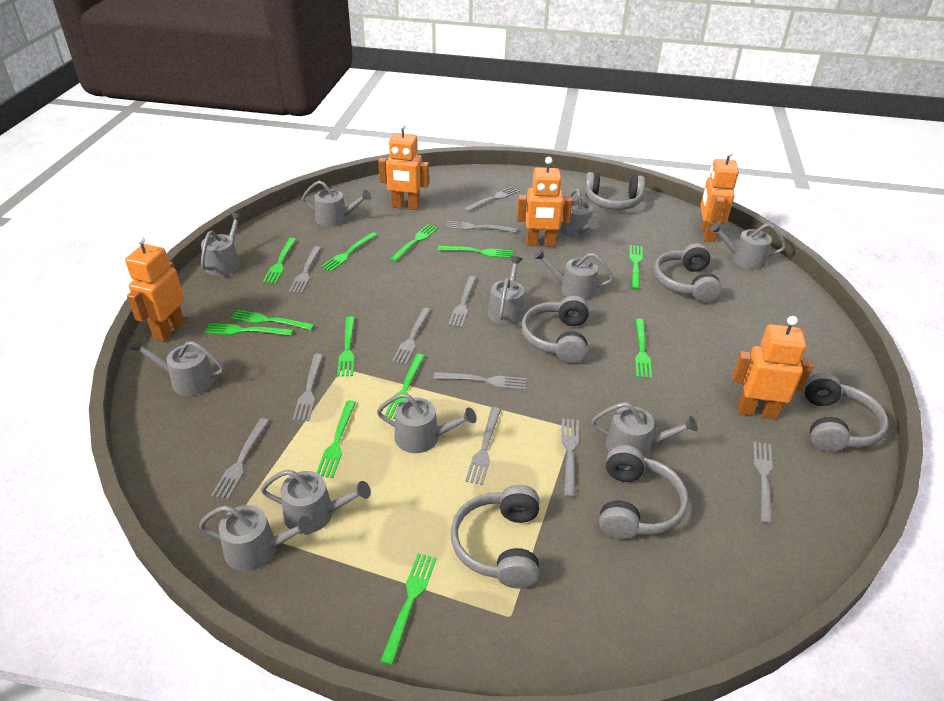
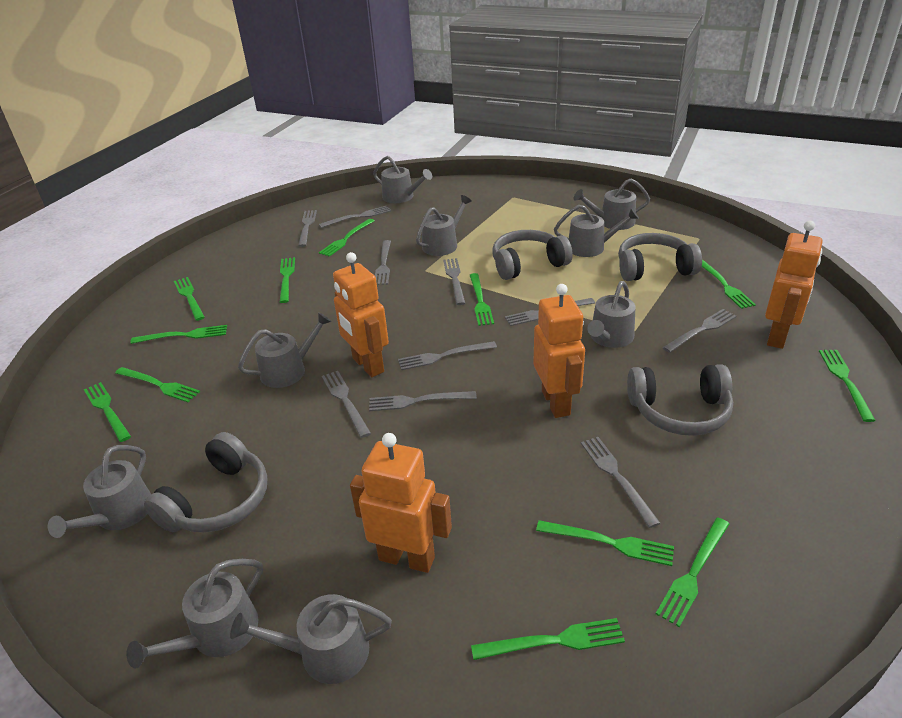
grey fork: 11 -> 10
grey headphones: 6 -> 4
grey watering can: 11 -> 9
orange robot: 5 -> 4

